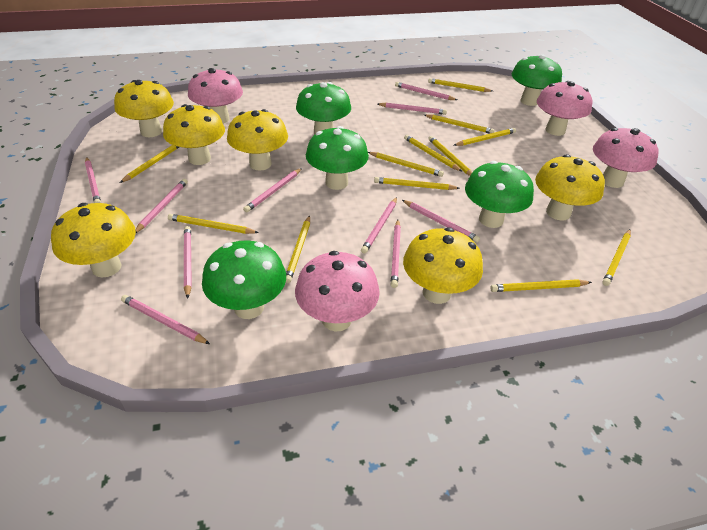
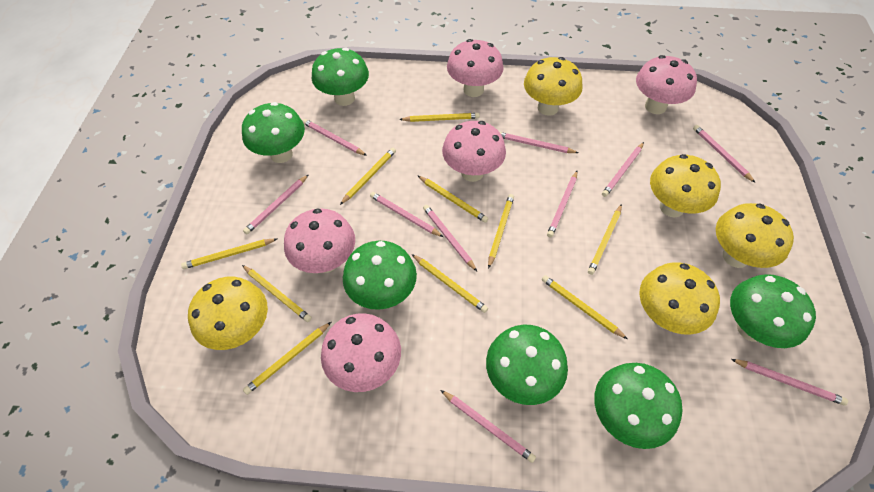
green mushroom: 5 -> 6
pink mushroom: 4 -> 5
yellow mushroom: 6 -> 5
yellow pencil: 12 -> 10

